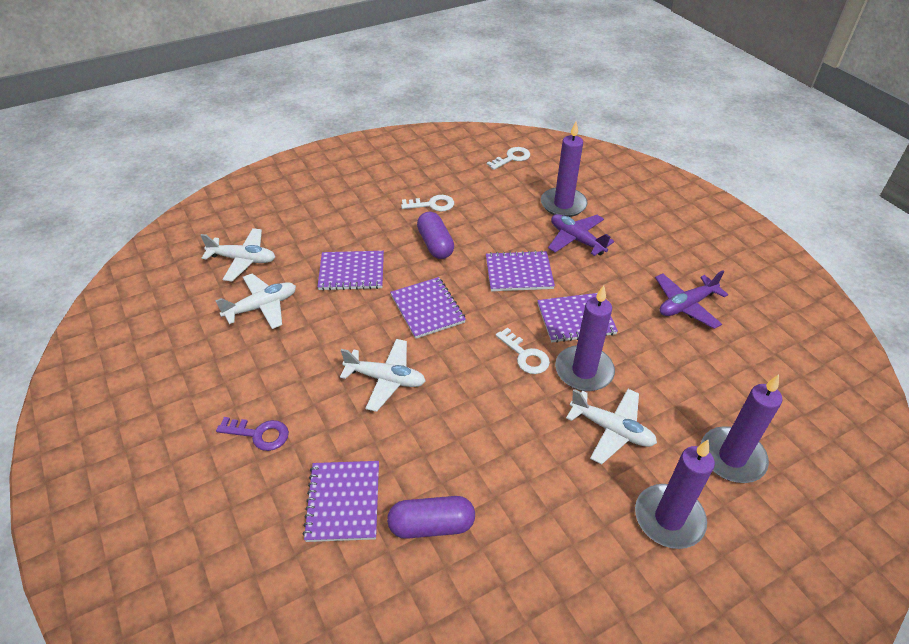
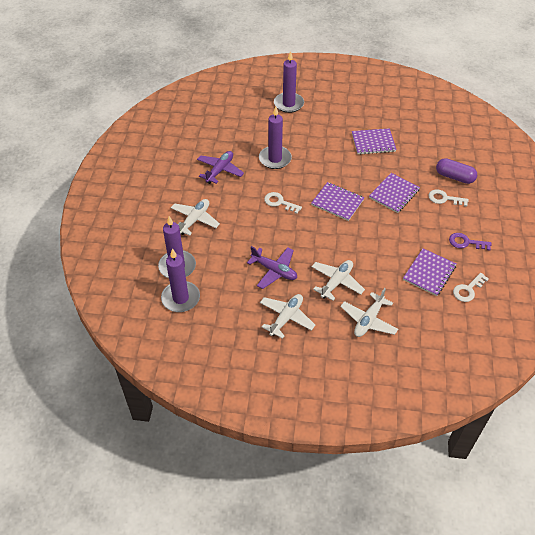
purple capsule: 2 -> 1
purple notebook: 5 -> 4

